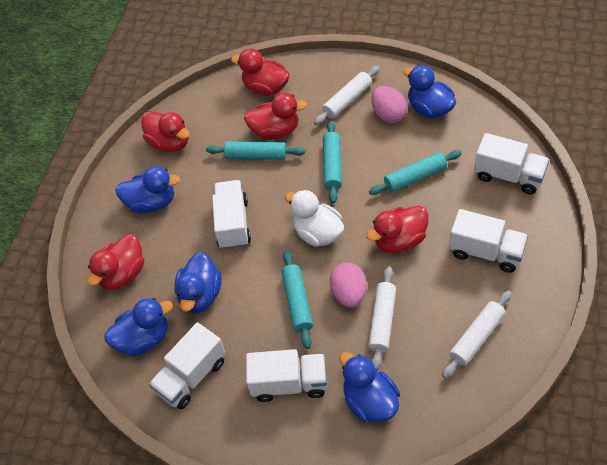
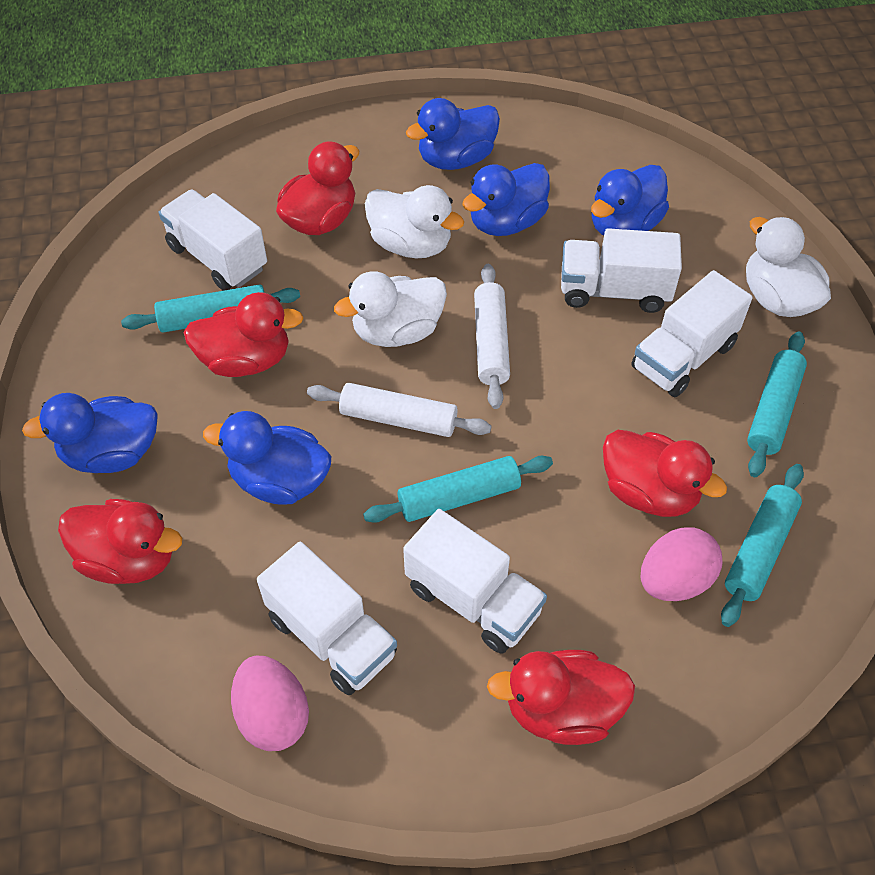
white duck: 1 -> 3
white rolling pin: 3 -> 2

